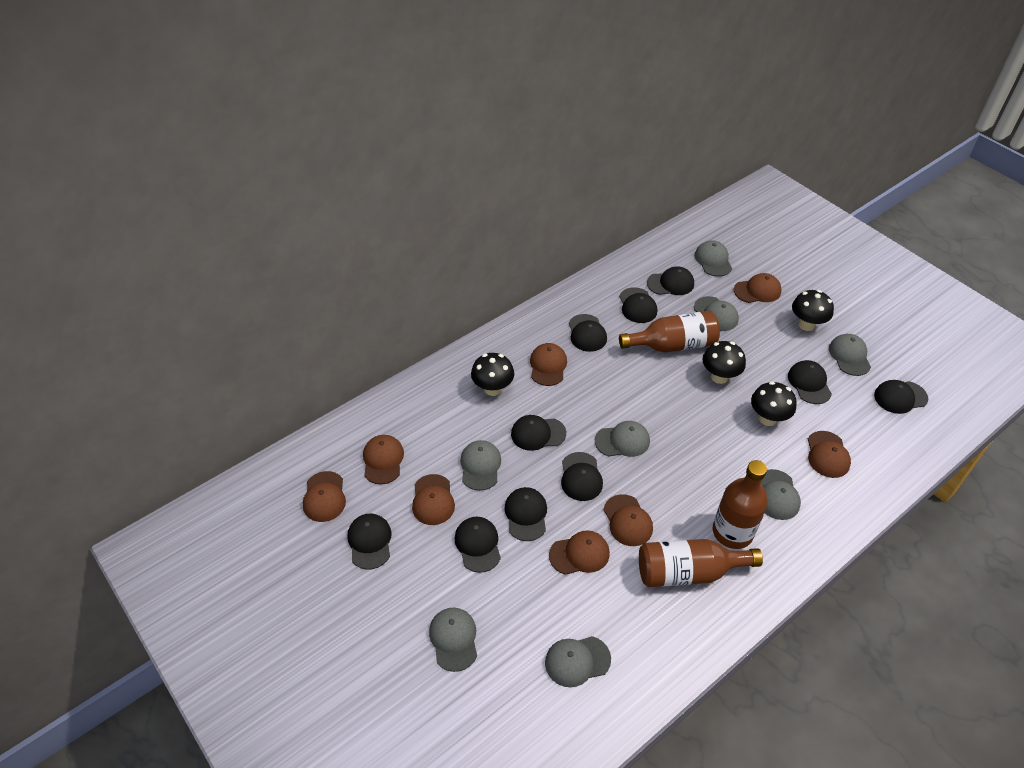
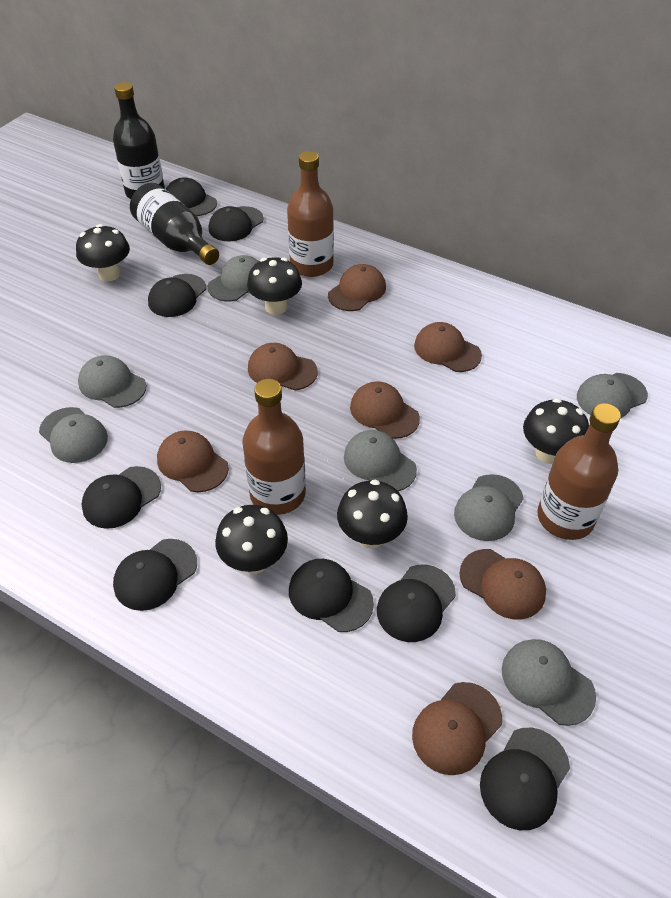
black bottle: 0 -> 2
black cap: 10 -> 8
black mushroom: 4 -> 5
brown cap: 8 -> 7
grey cap: 8 -> 7

